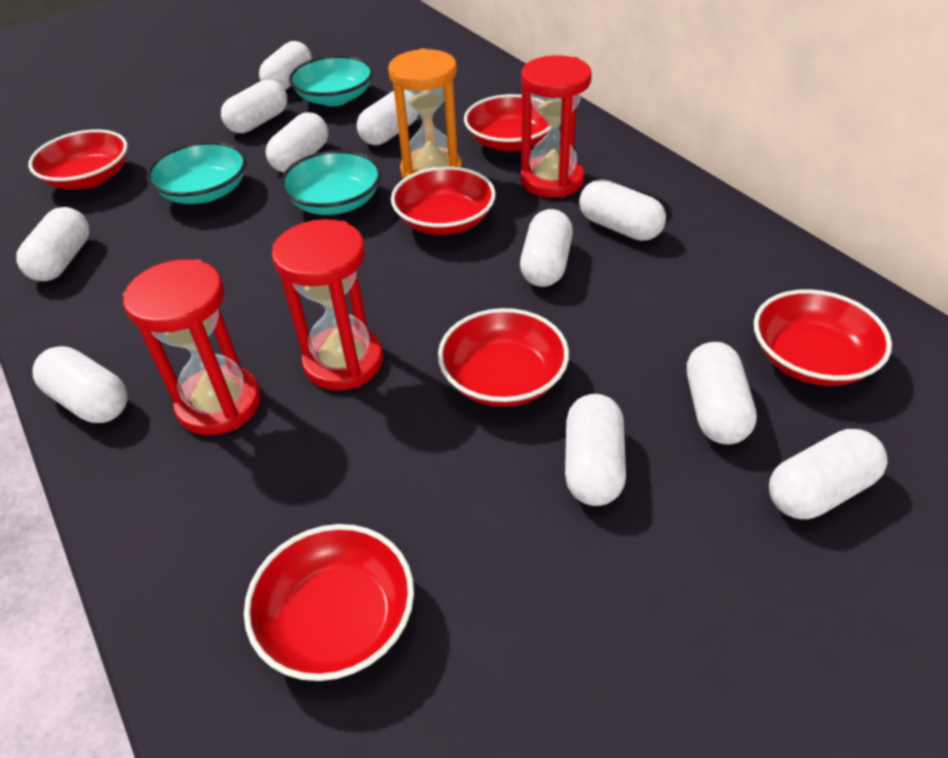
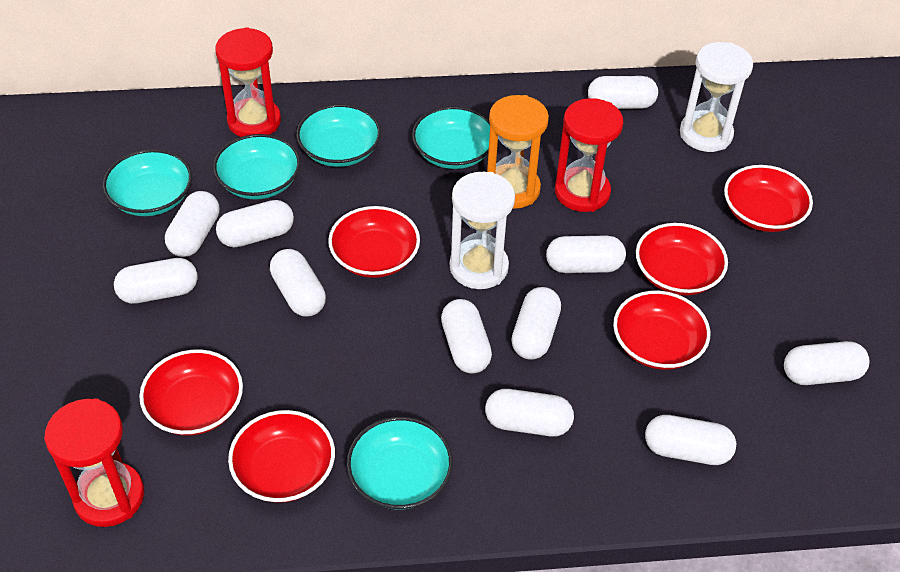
turquoise bowl: 3 -> 5
white hourglass: 0 -> 2

